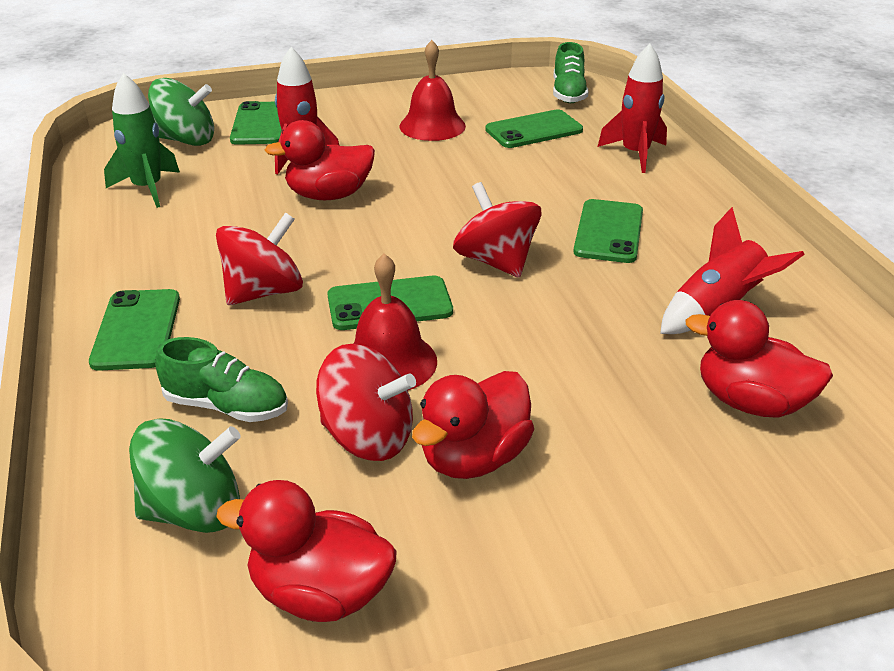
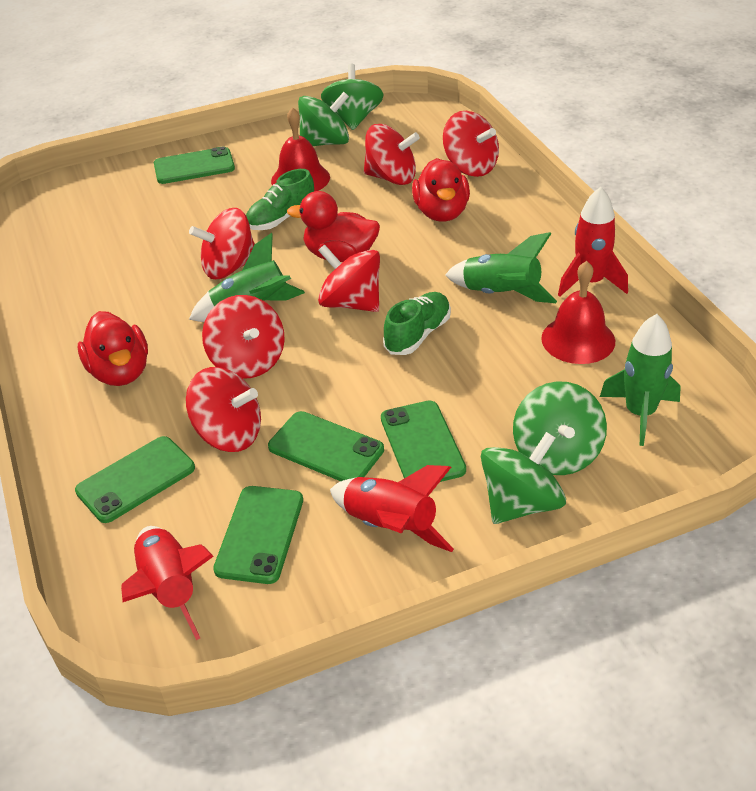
green rocket: 1 -> 3
green spinning top: 2 -> 4
red duck: 4 -> 3
red spinning top: 3 -> 6

